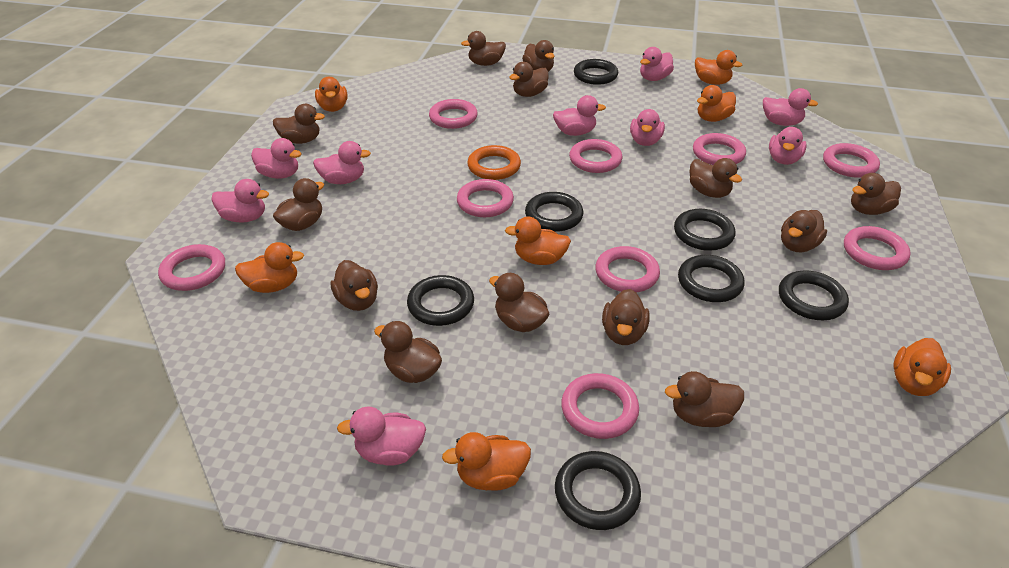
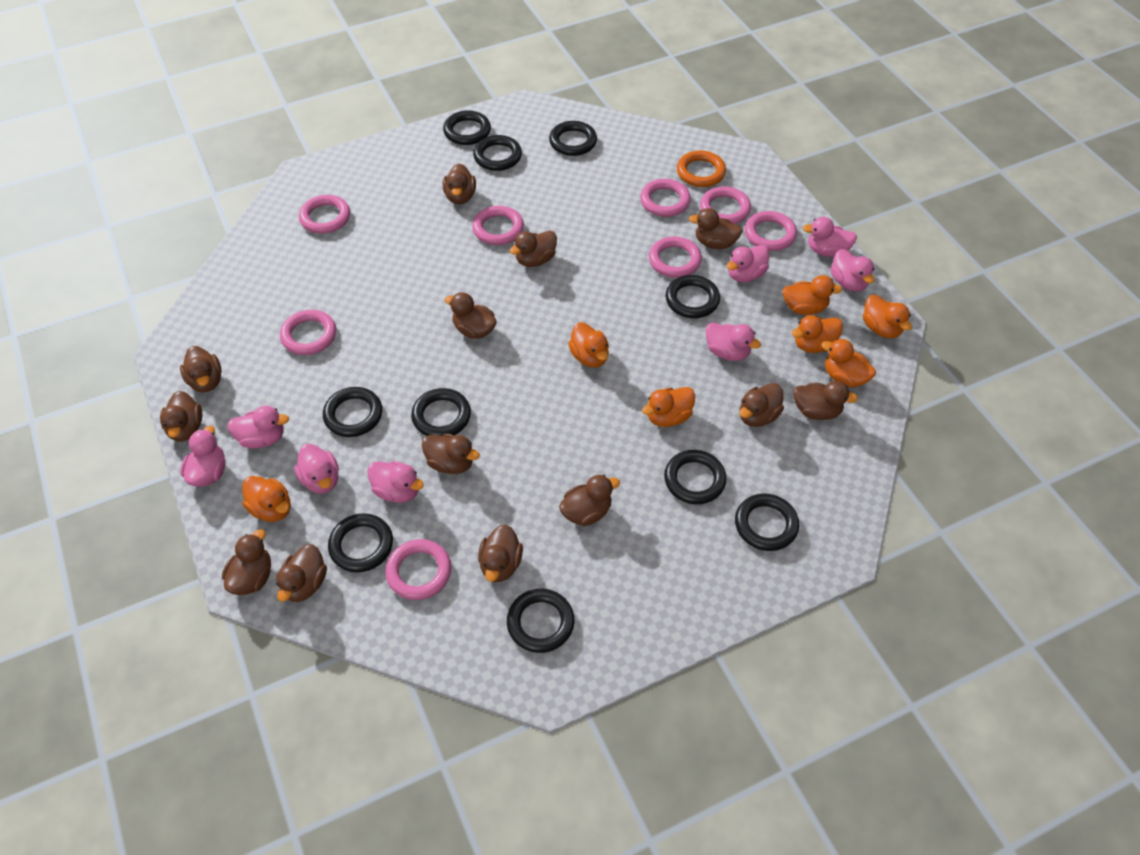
black ring: 7 -> 10
pink duck: 9 -> 8
pink ring: 9 -> 8

